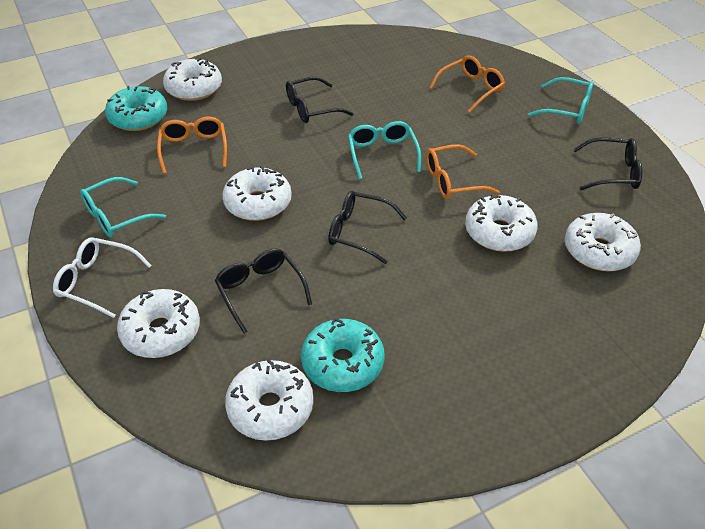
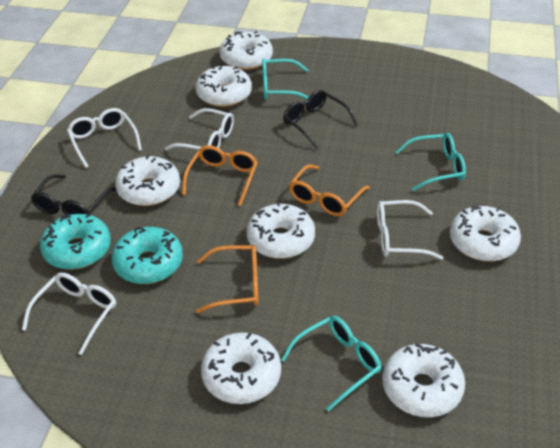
black glasses: 4 -> 2
white donut: 6 -> 7
white glasses: 1 -> 4

